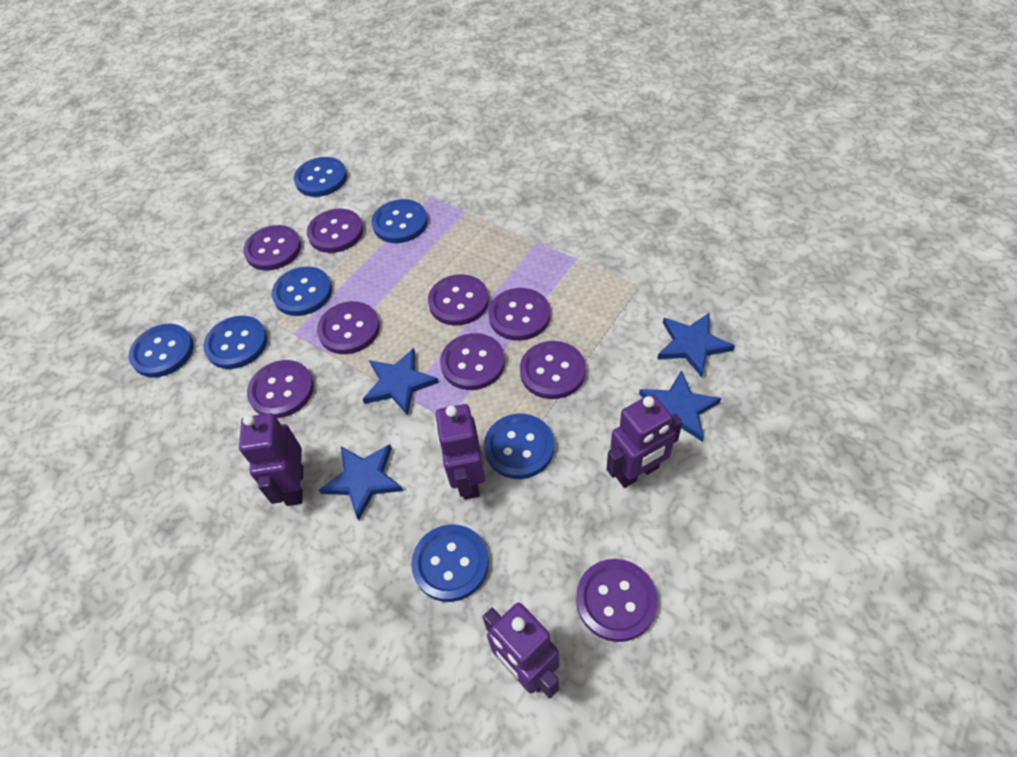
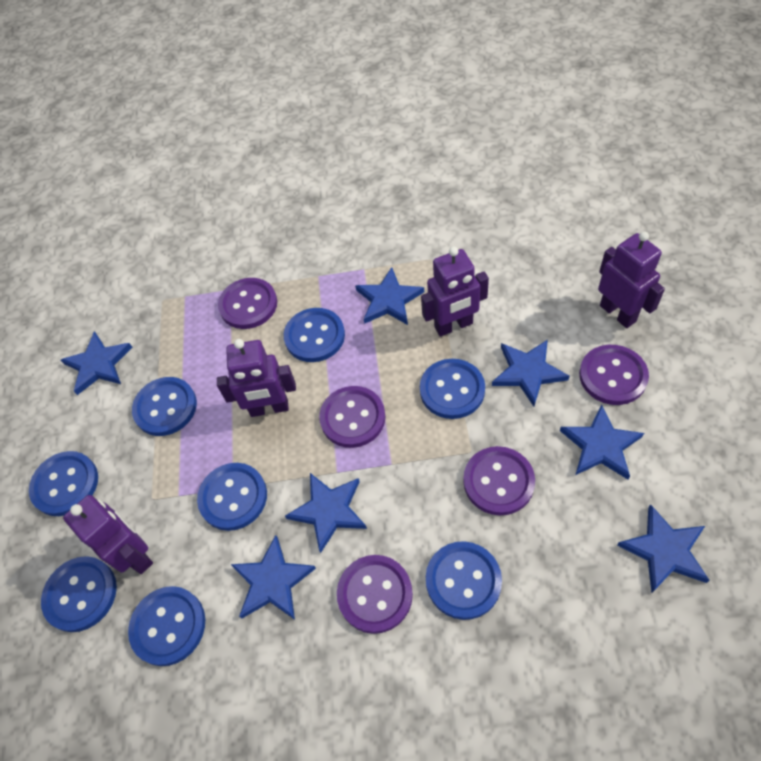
blue button: 7 -> 8
blue star: 4 -> 7
purple button: 9 -> 5

